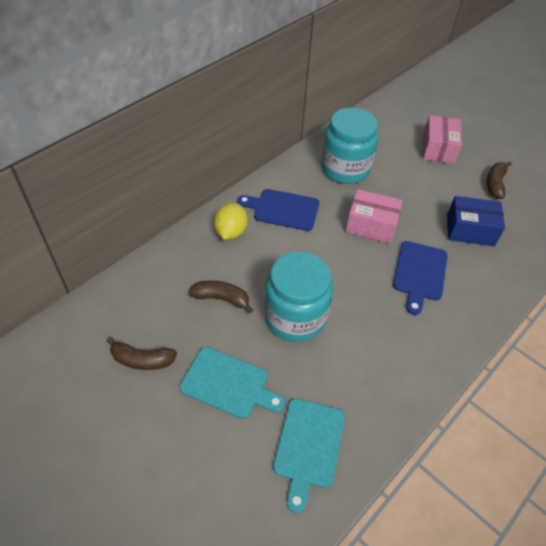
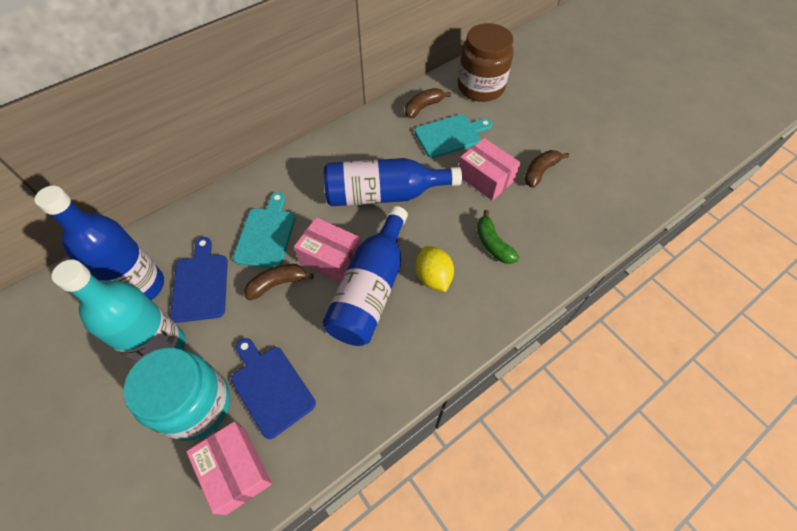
blue bottle: 0 -> 3
blue box: 1 -> 0
brown jar: 0 -> 1
green banana: 0 -> 1
pink box: 2 -> 3
turquoise bottle: 0 -> 1
turquoise jar: 2 -> 1

